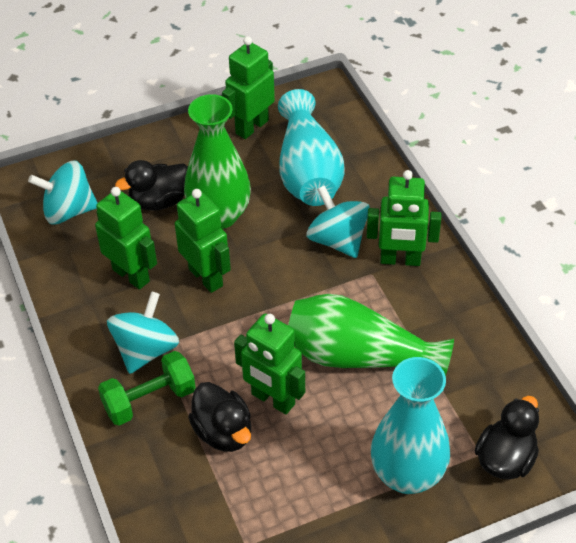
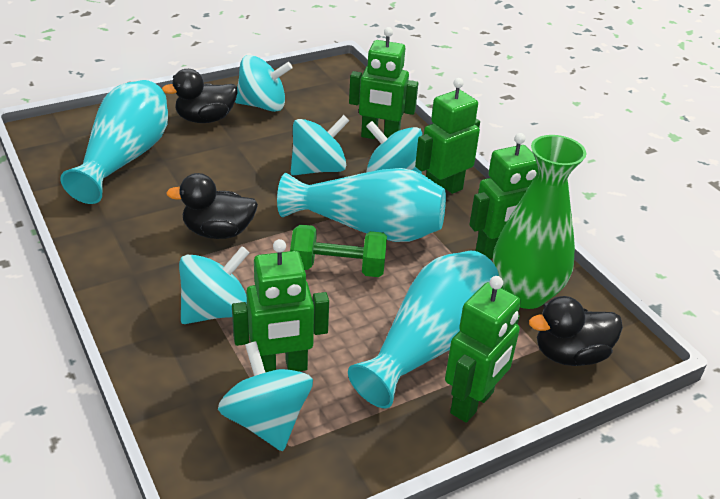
green vase: 2 -> 1
turquoise spinning top: 3 -> 5
turquoise vase: 2 -> 3

